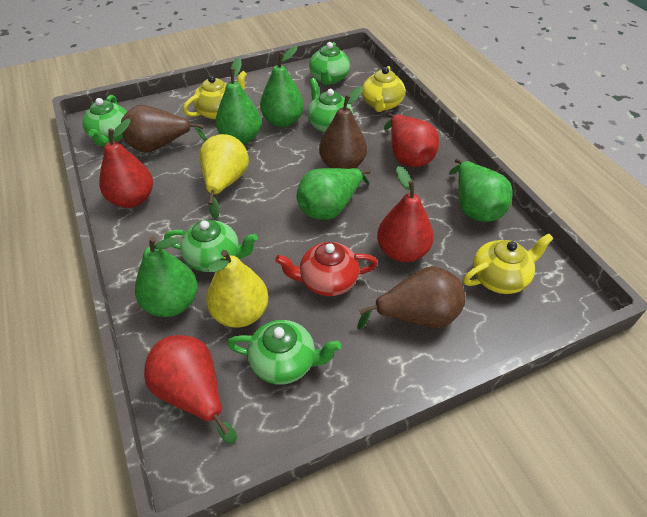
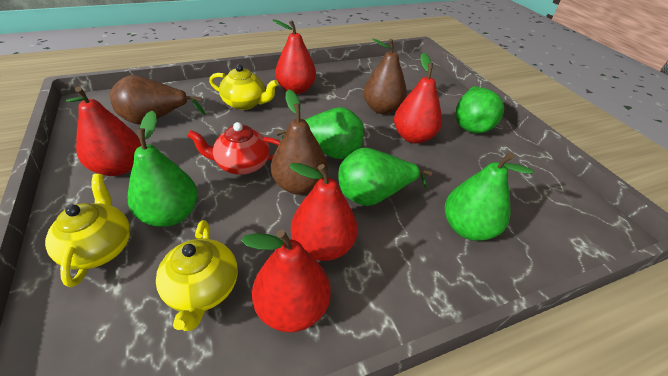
green teapot: 5 -> 0
red pear: 4 -> 5
yellow pear: 2 -> 0

